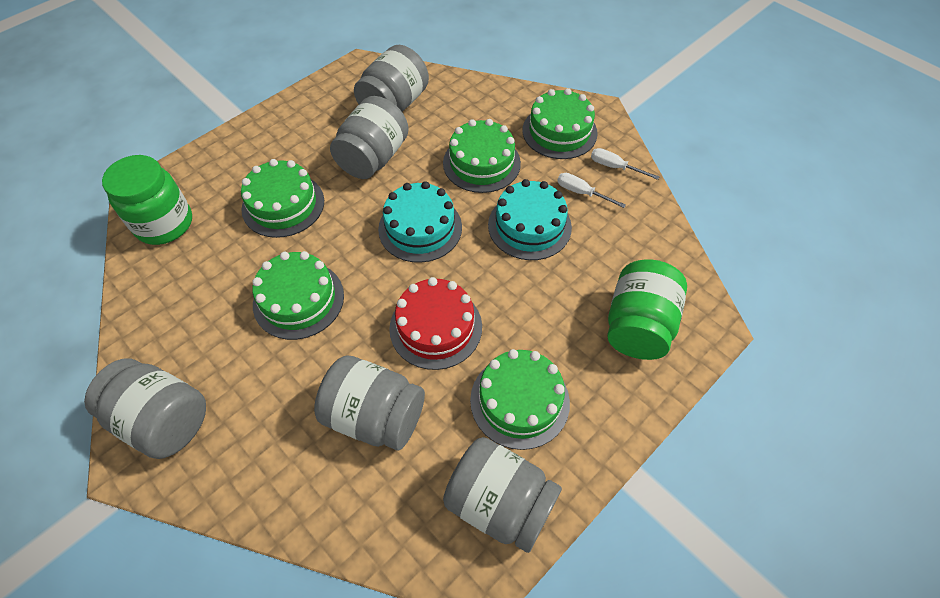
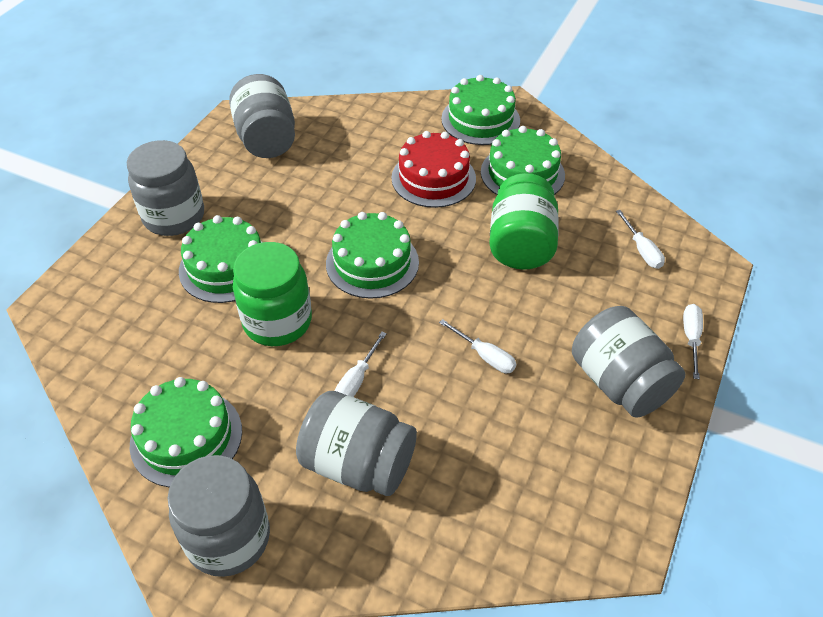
turquoise cake: 2 -> 0
white screwdriver: 2 -> 4

